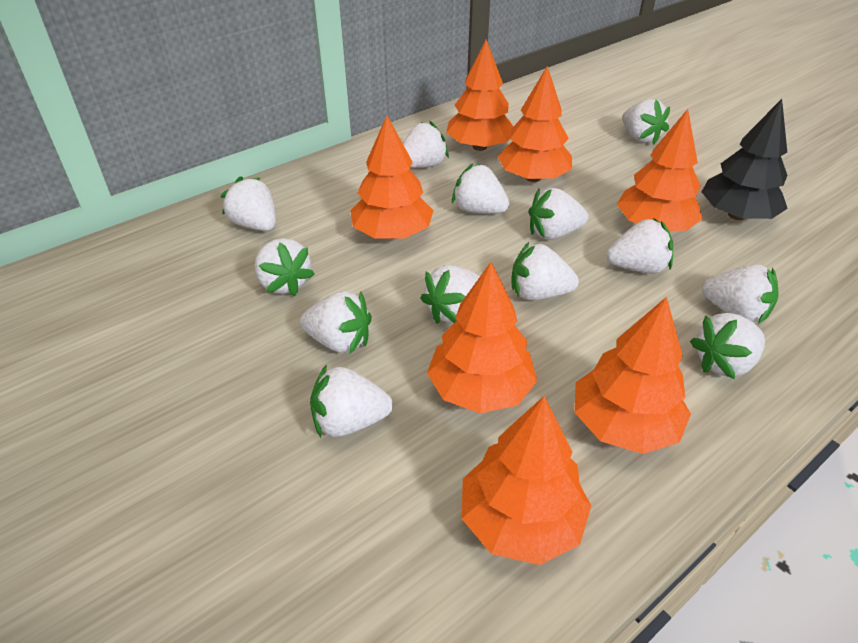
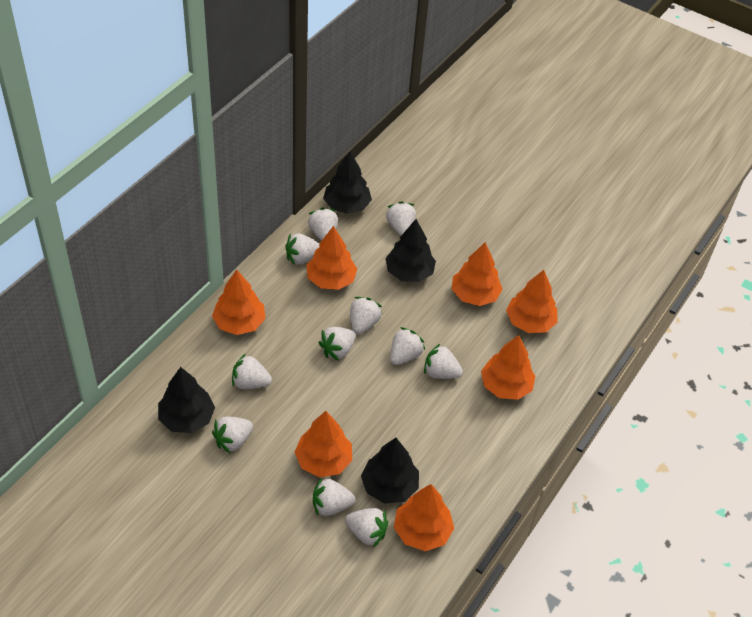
black tree: 1 -> 4
white strawberry: 13 -> 11

